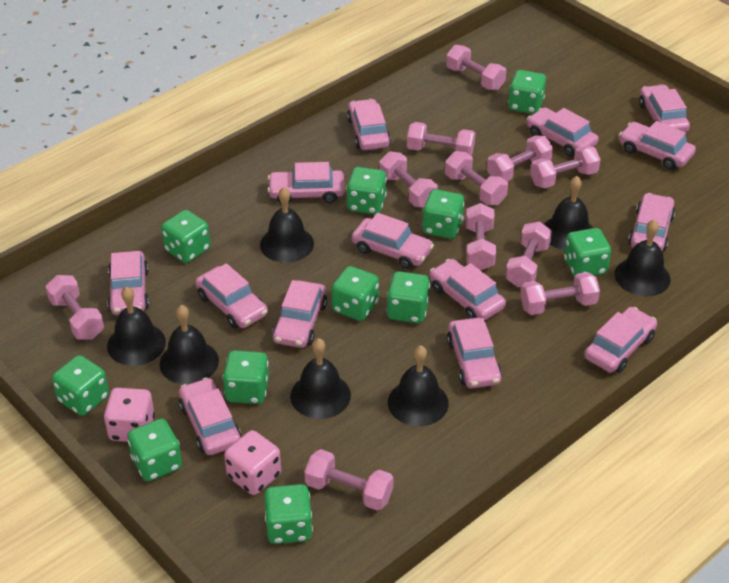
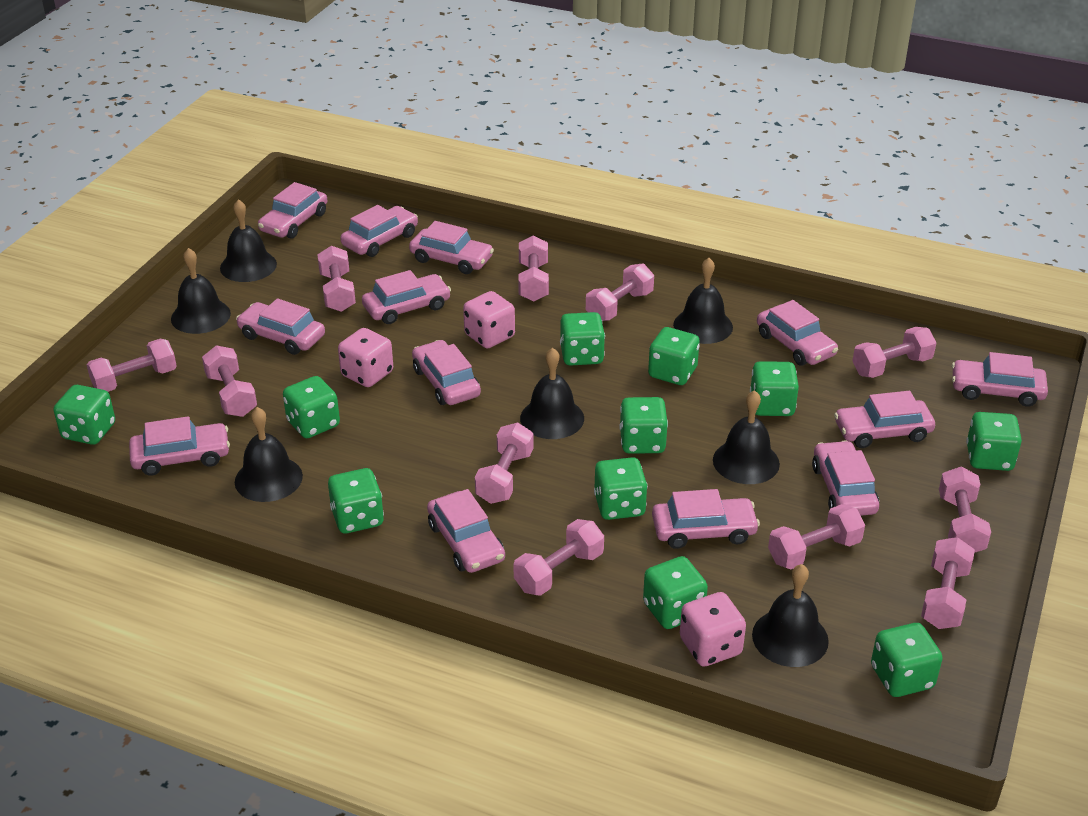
pink car: 14 -> 13
pink dice: 2 -> 3

